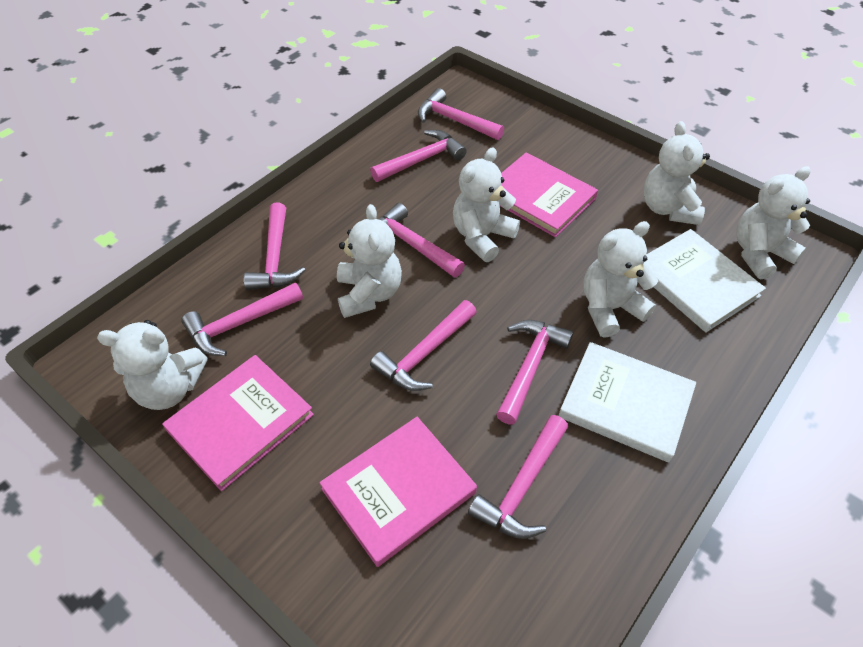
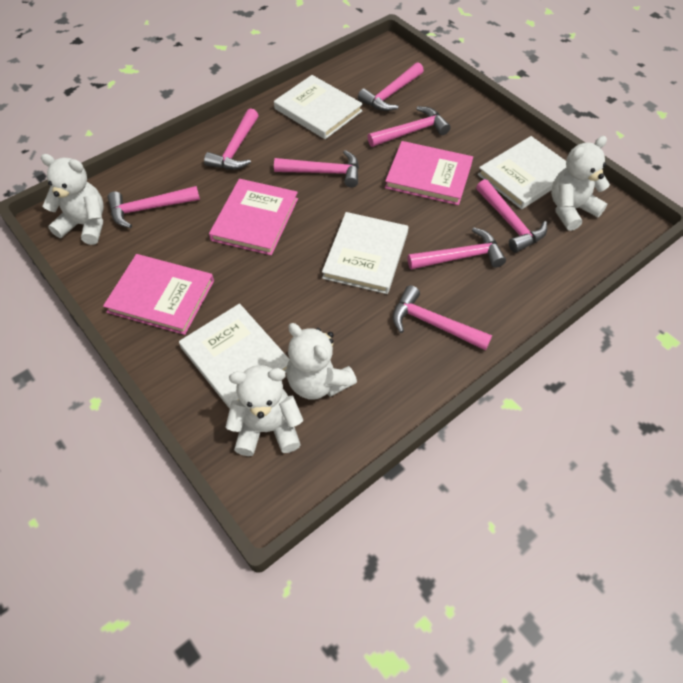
white book: 2 -> 4
white teddy bear: 6 -> 4

